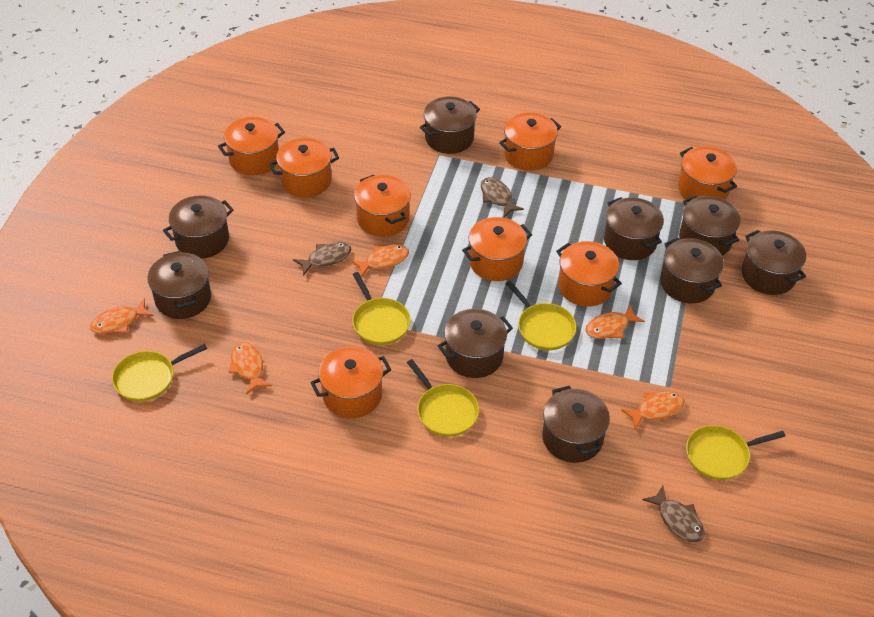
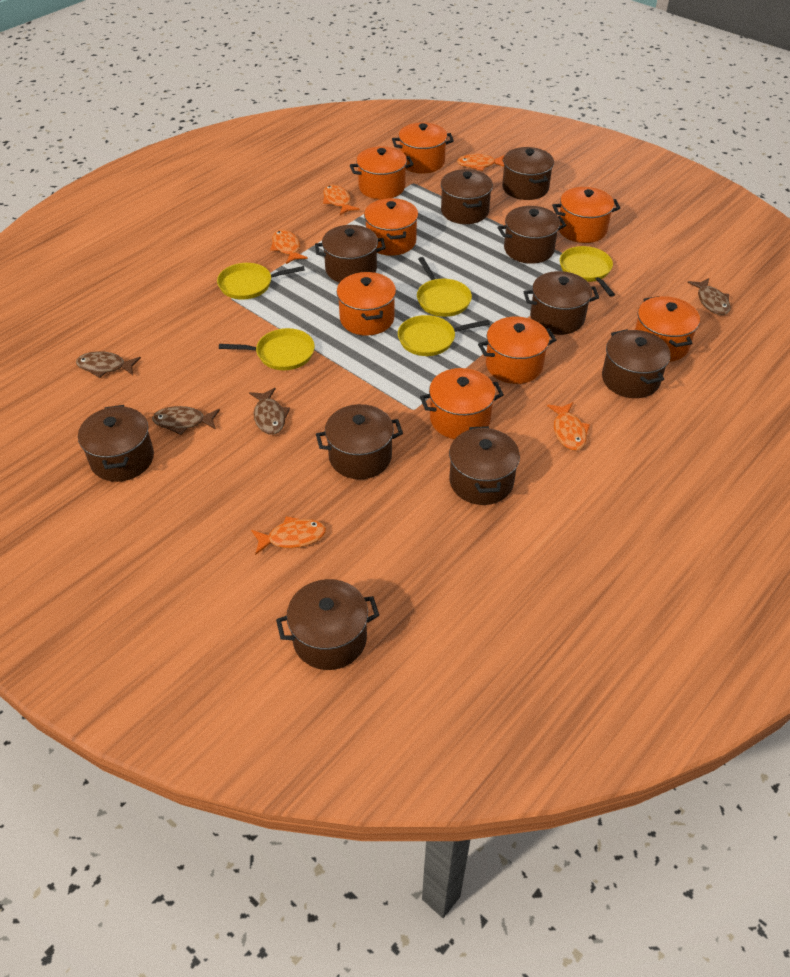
brown fish: 3 -> 4
brown pot: 9 -> 10

